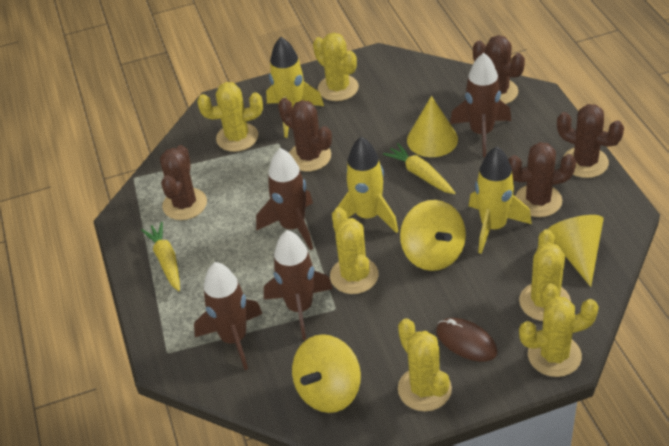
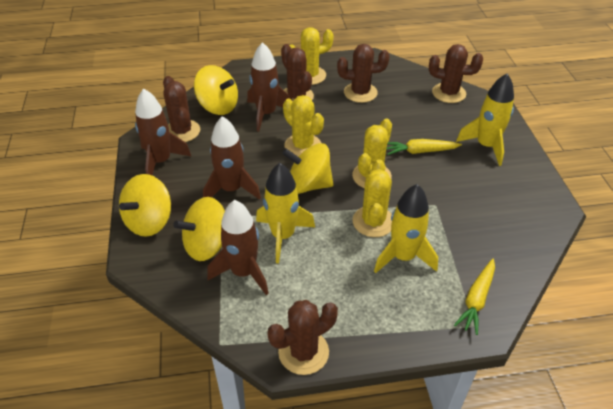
brown mouse: 1 -> 0
yellow cactus: 6 -> 4
yellow cone: 2 -> 0
yellow spinning top: 2 -> 4

